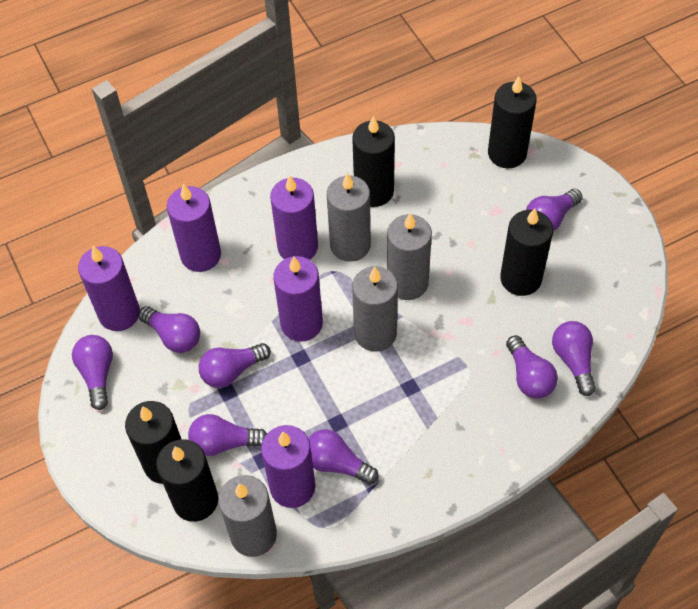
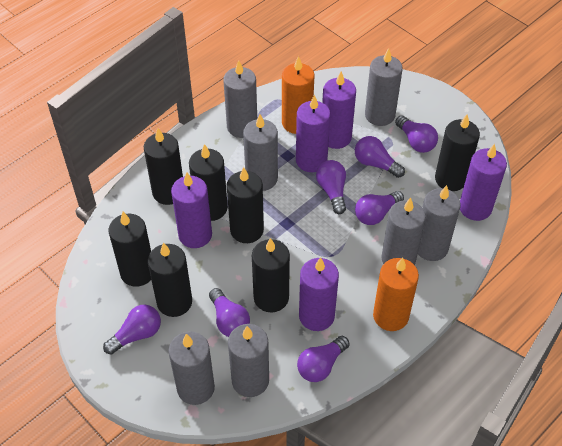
black candle: 5 -> 7
grey candle: 4 -> 7
orange candle: 0 -> 2
purple light bulb: 8 -> 7

